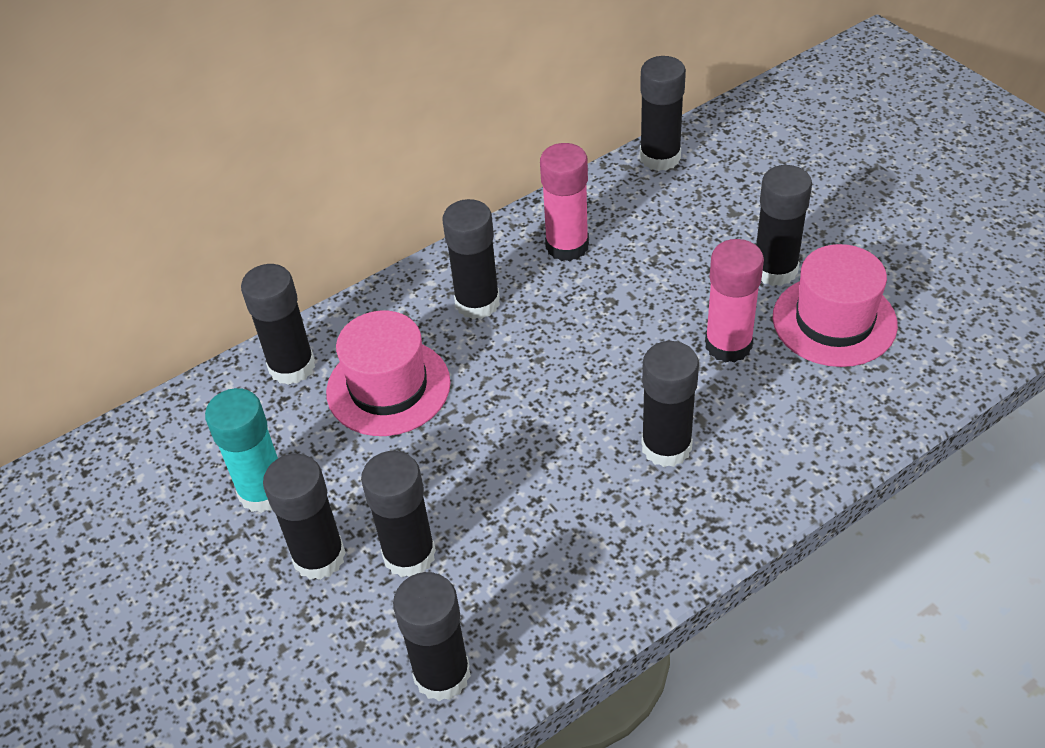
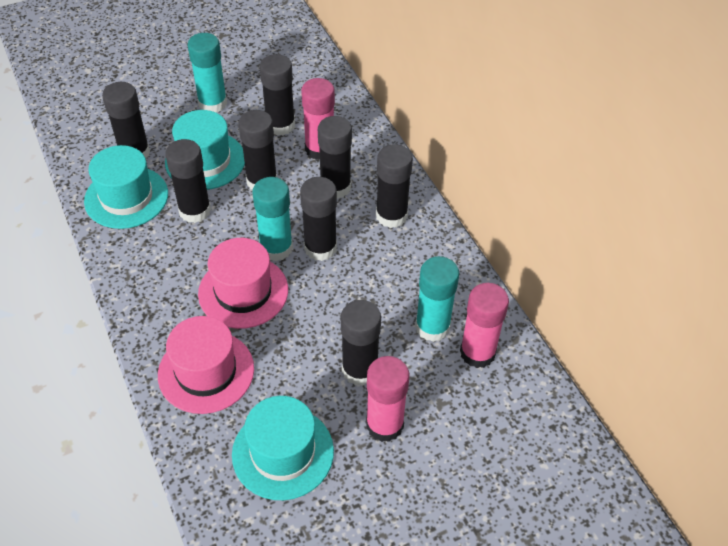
pink glue stick: 2 -> 3
turquoise glue stick: 1 -> 3
turquoise hat: 0 -> 3

